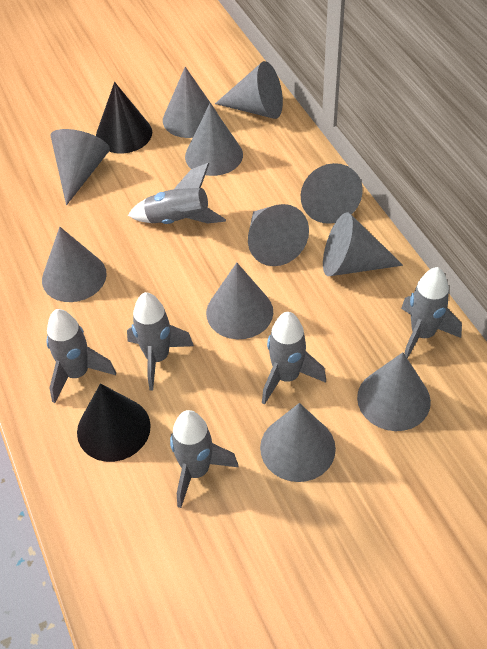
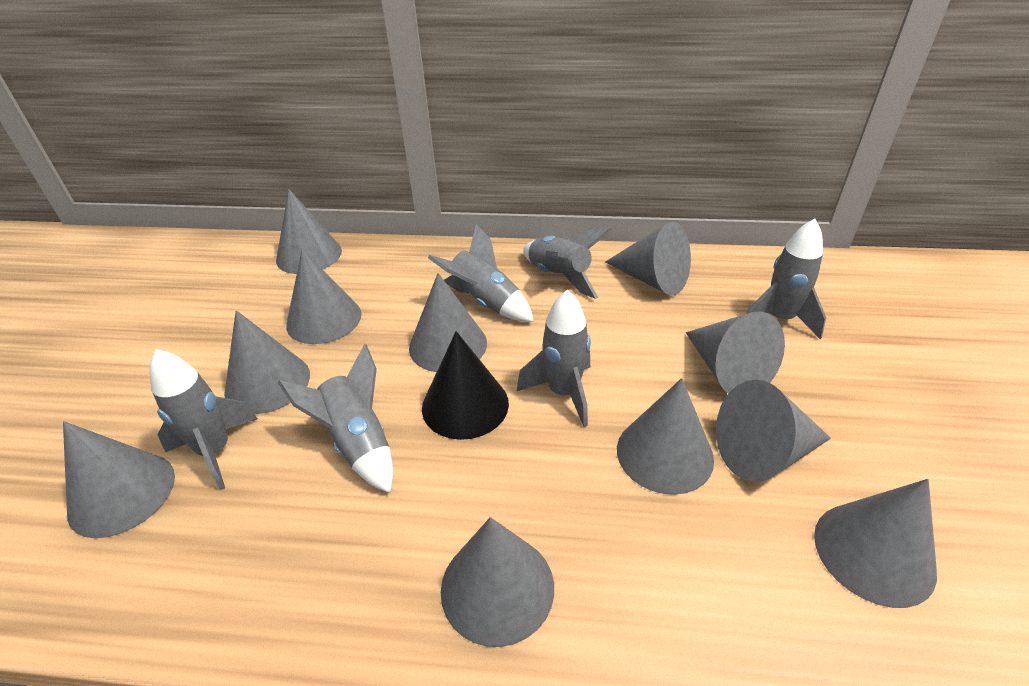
black cone: 2 -> 1

